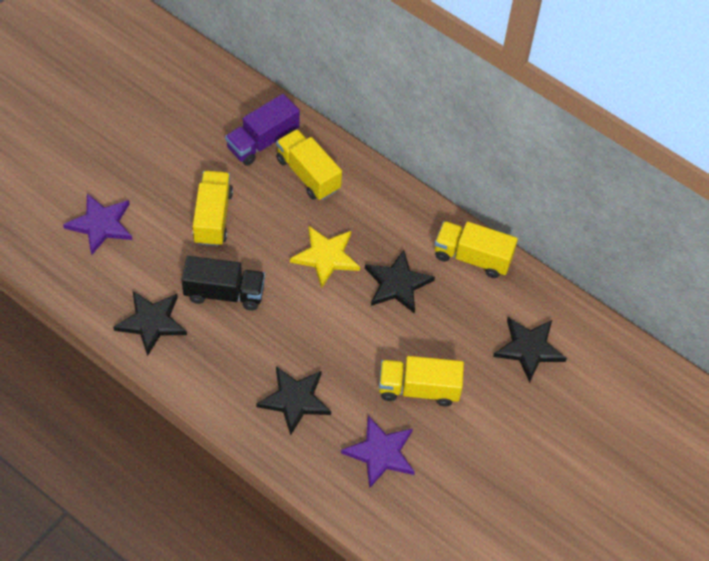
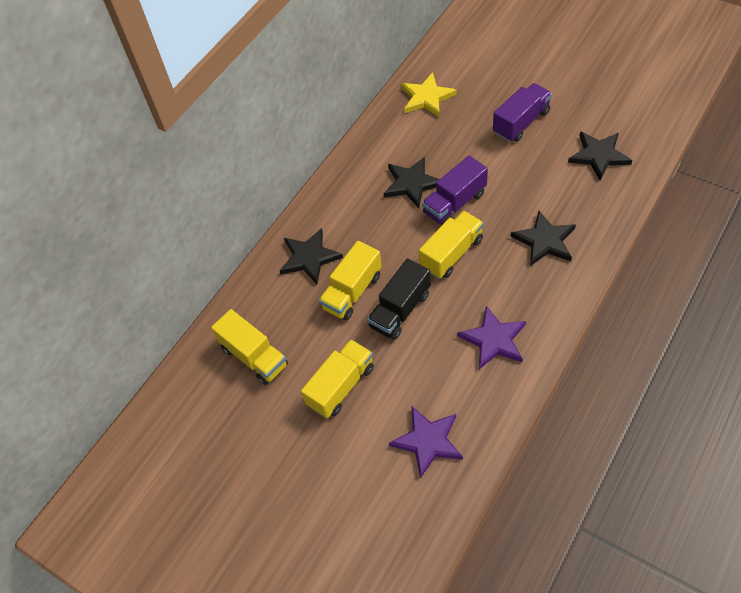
purple truck: 1 -> 2

